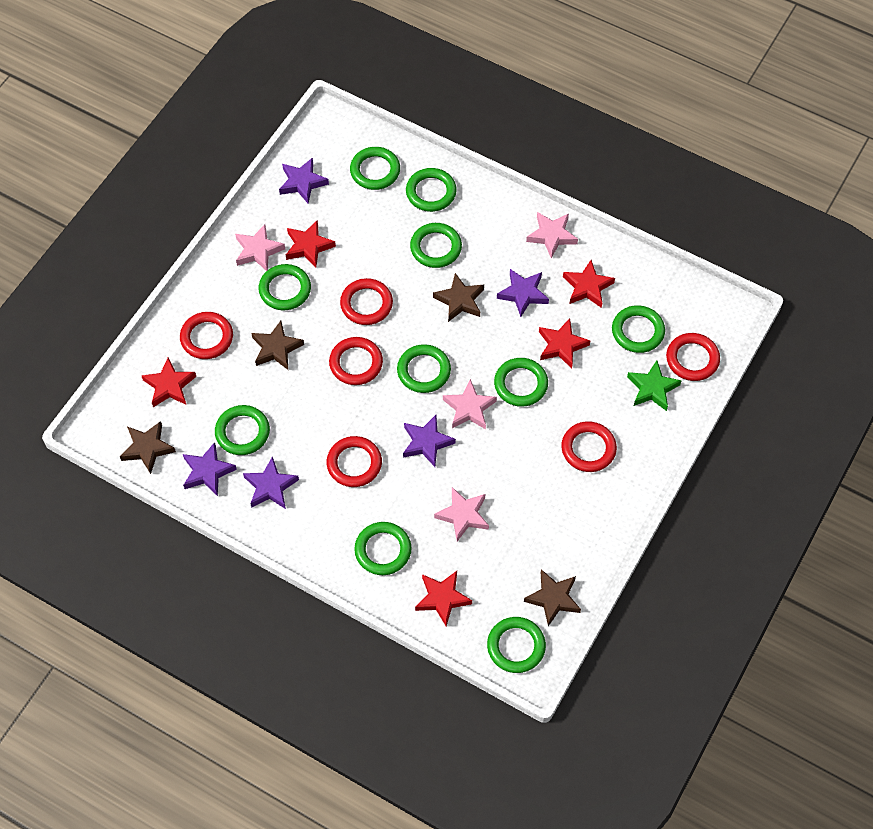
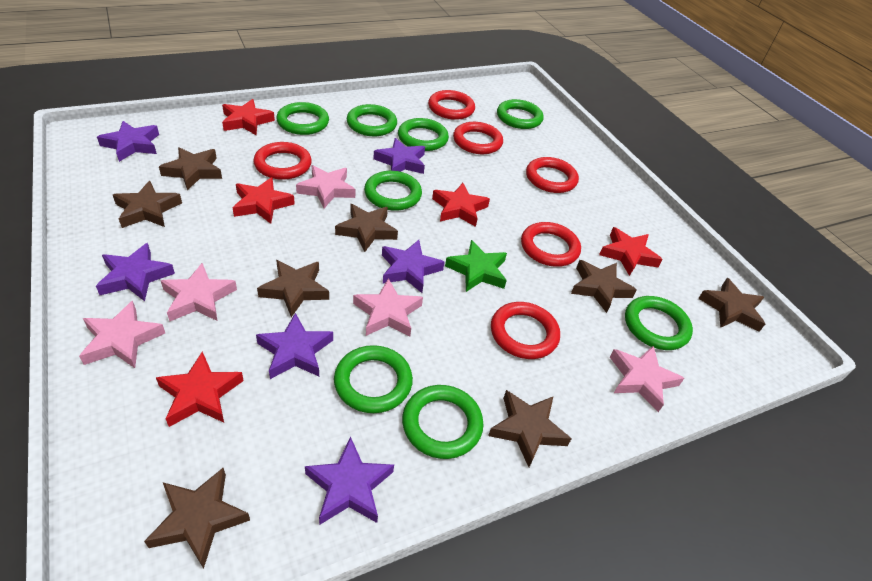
brown star: 4 -> 8
green ring: 10 -> 8
pink star: 4 -> 5
purple star: 5 -> 6

